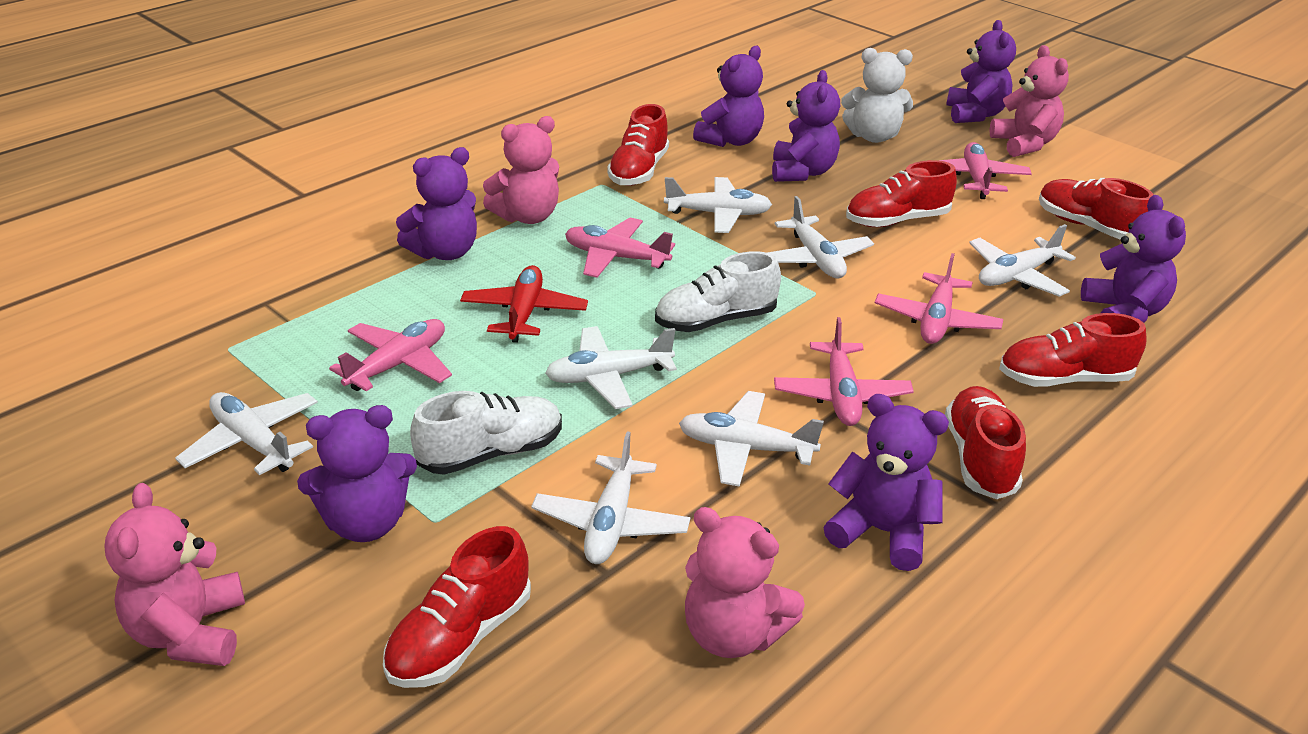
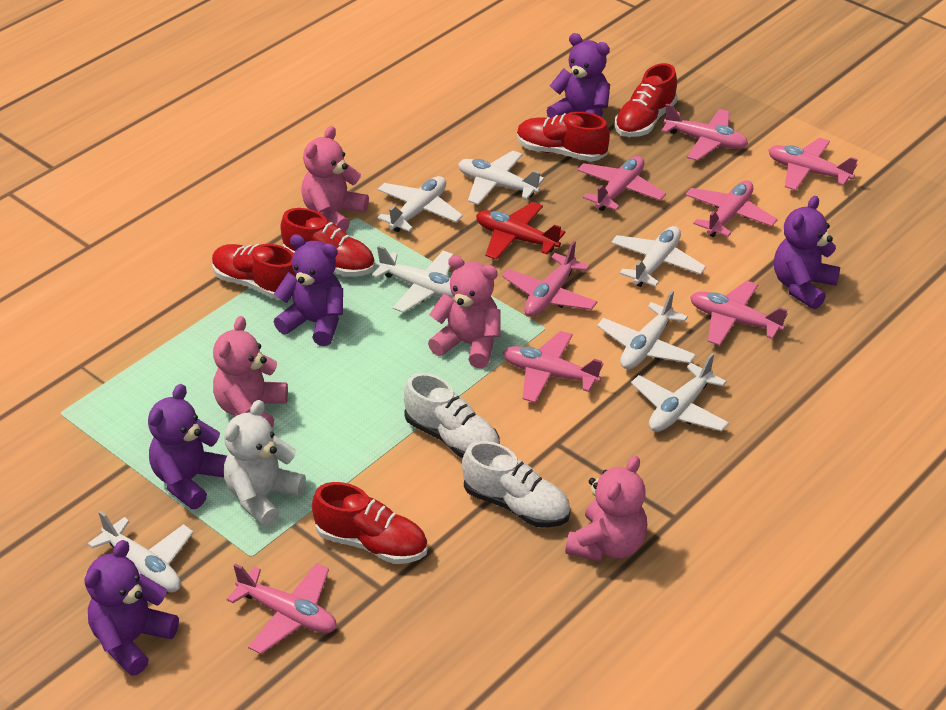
pink plane: 5 -> 8
purple teddy bear: 7 -> 5
red shoe: 6 -> 5

